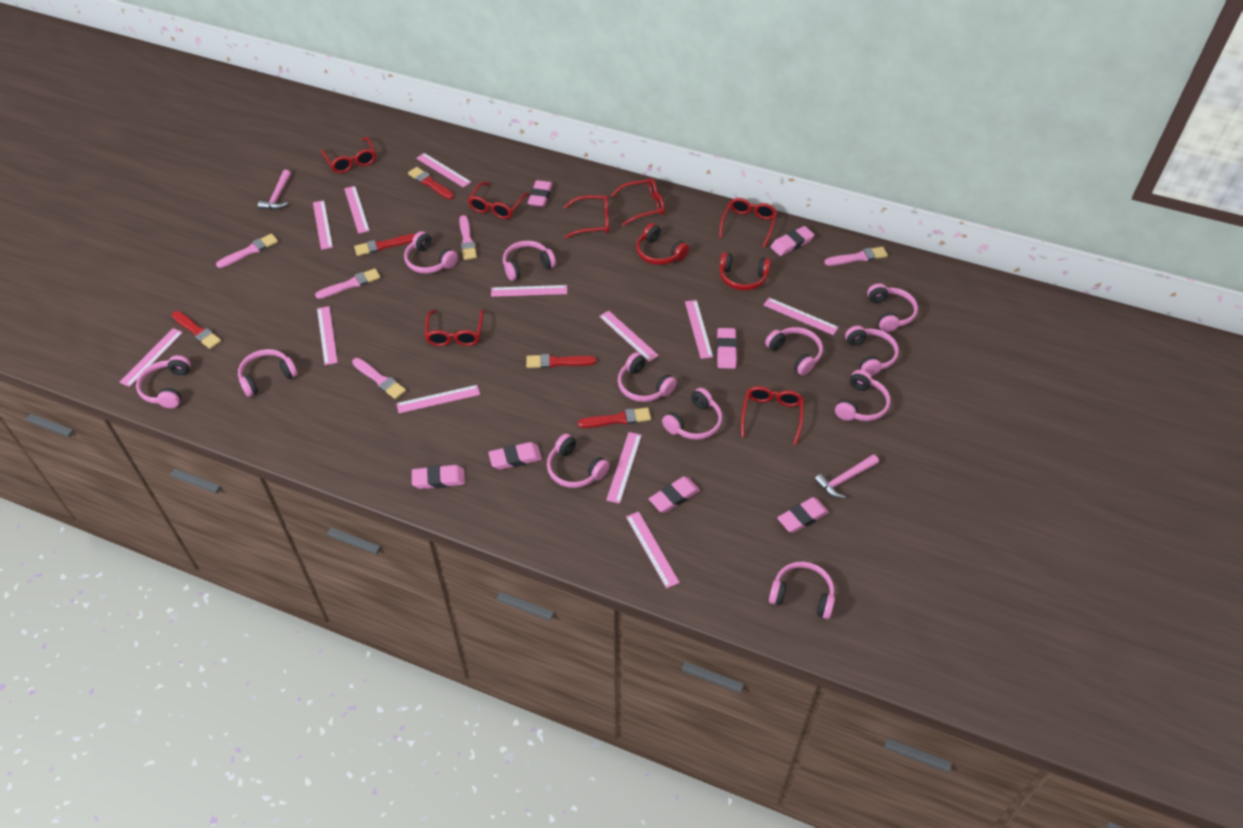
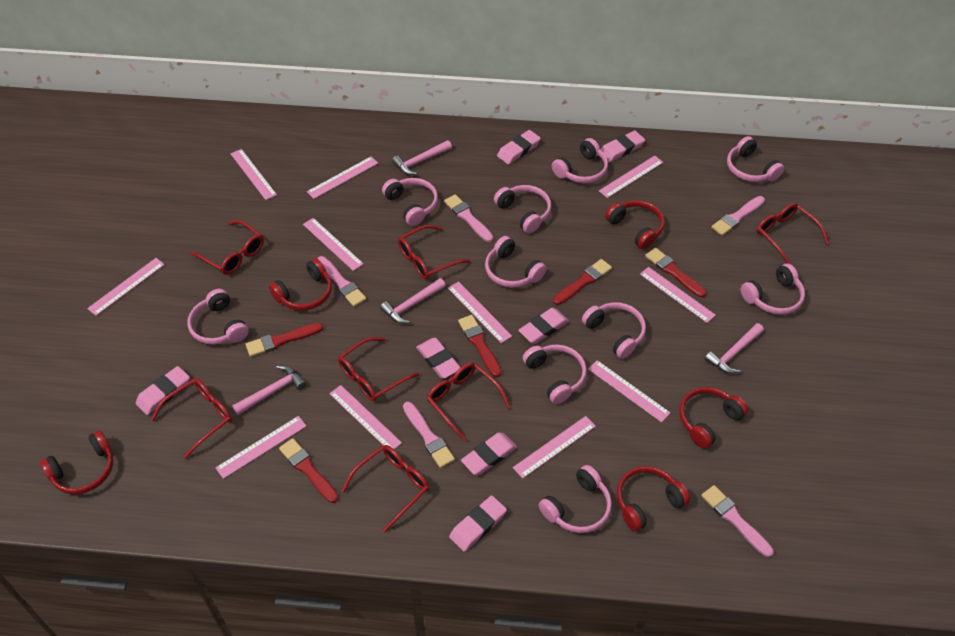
pink hammer: 2 -> 4
pink headphones: 12 -> 10
pink ruler: 12 -> 11
red headphones: 2 -> 5

